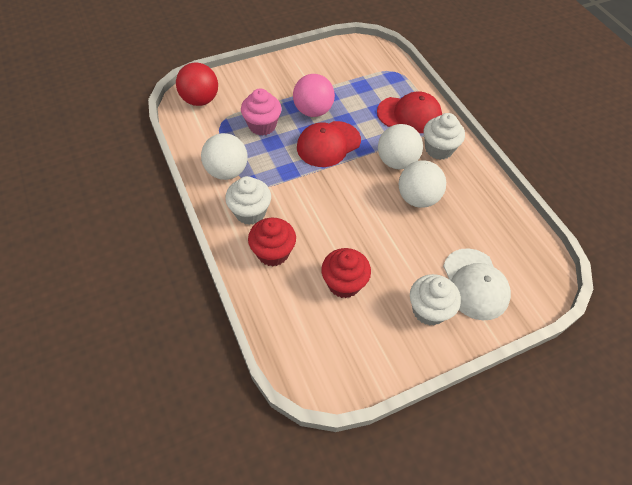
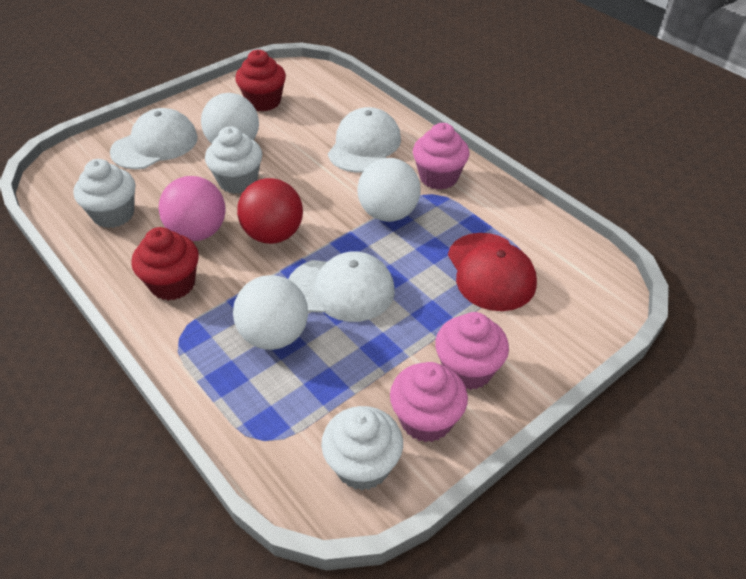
pink cupcake: 1 -> 3
red cap: 2 -> 1
white cap: 1 -> 3

